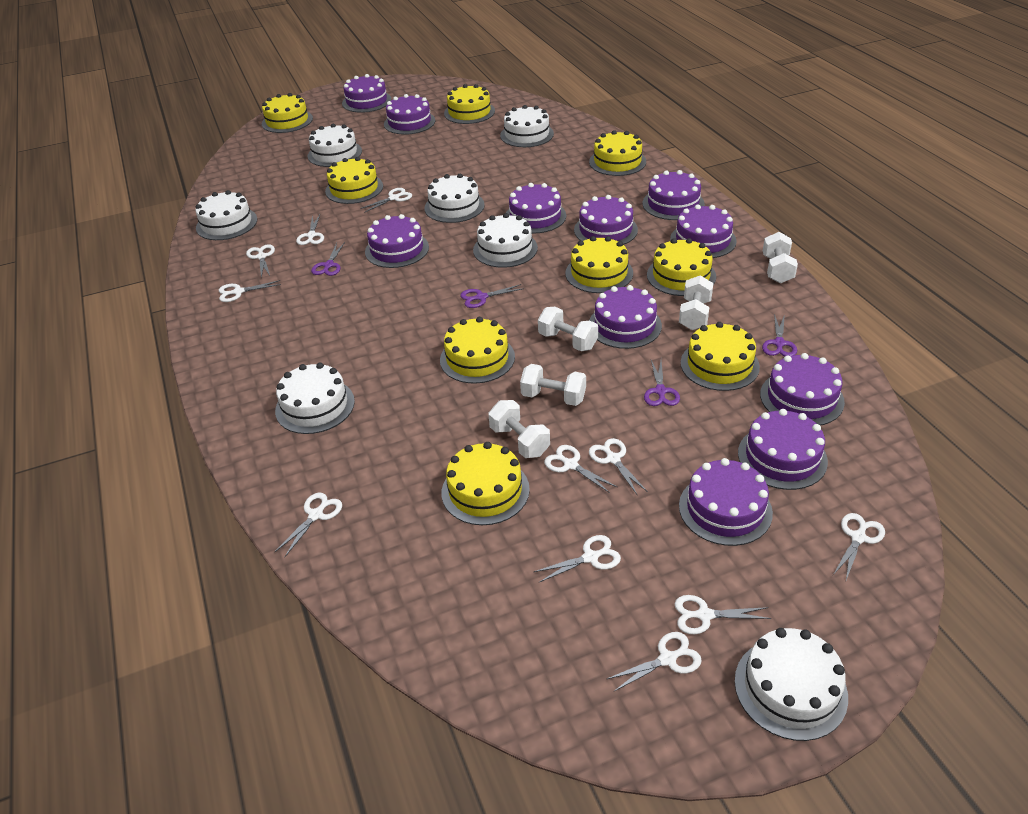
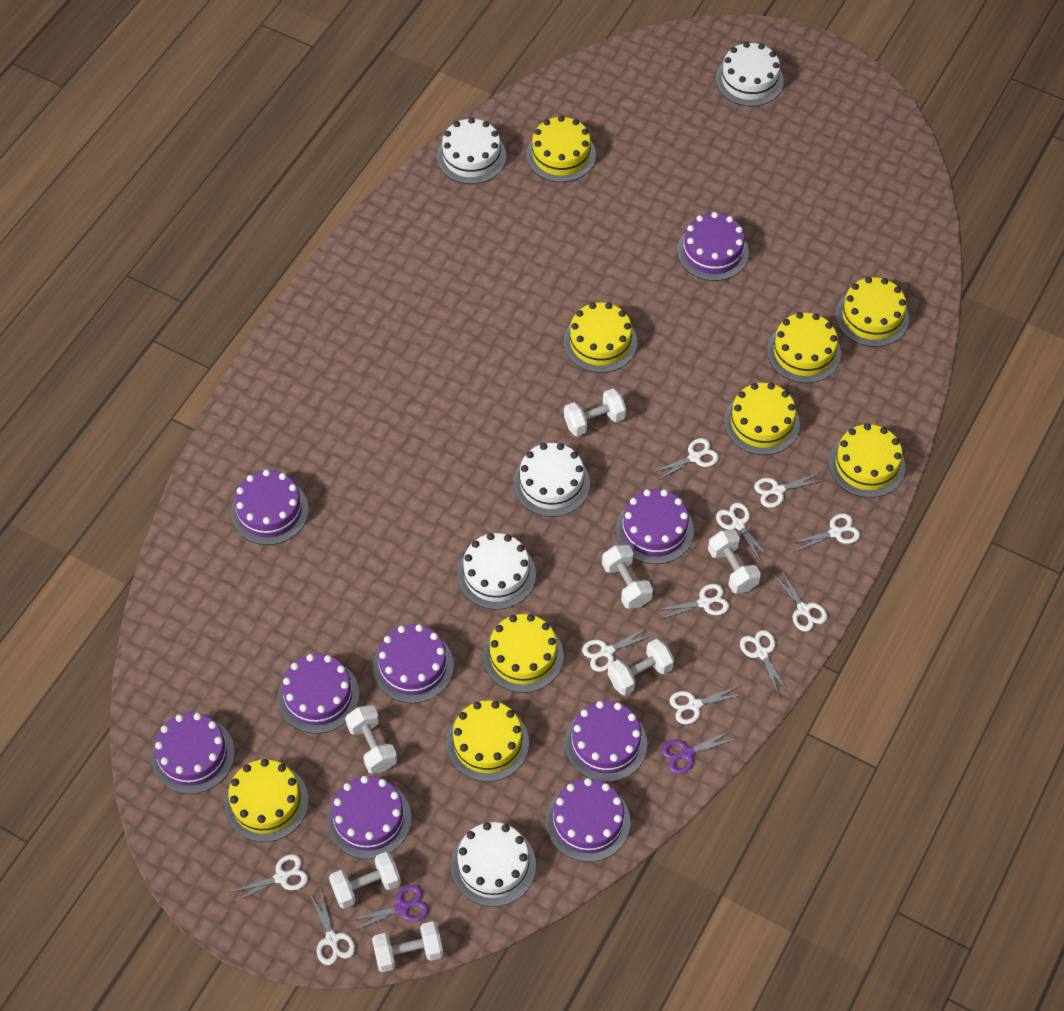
purple cake: 11 -> 9
purple scissors: 4 -> 2
white cake: 7 -> 5
white dumbbell: 5 -> 7

